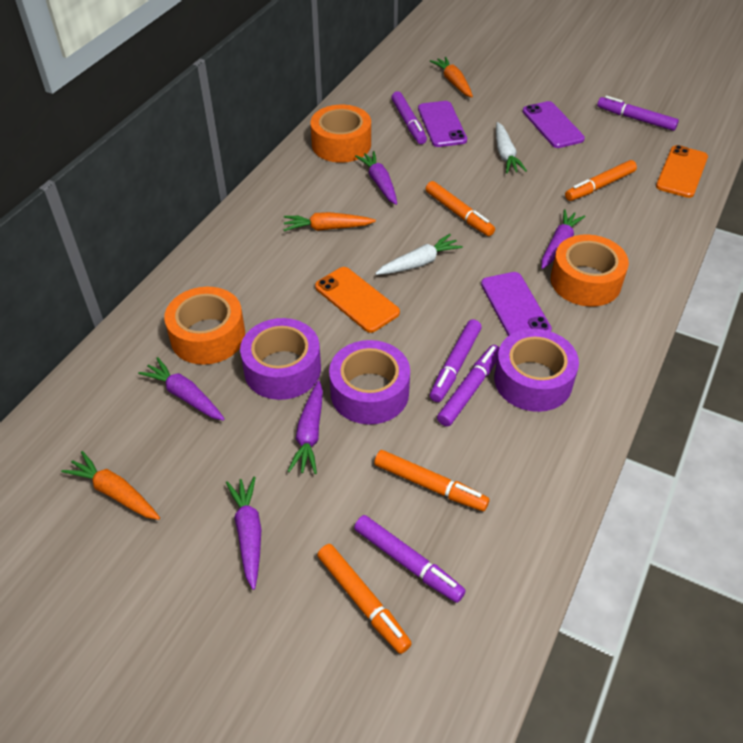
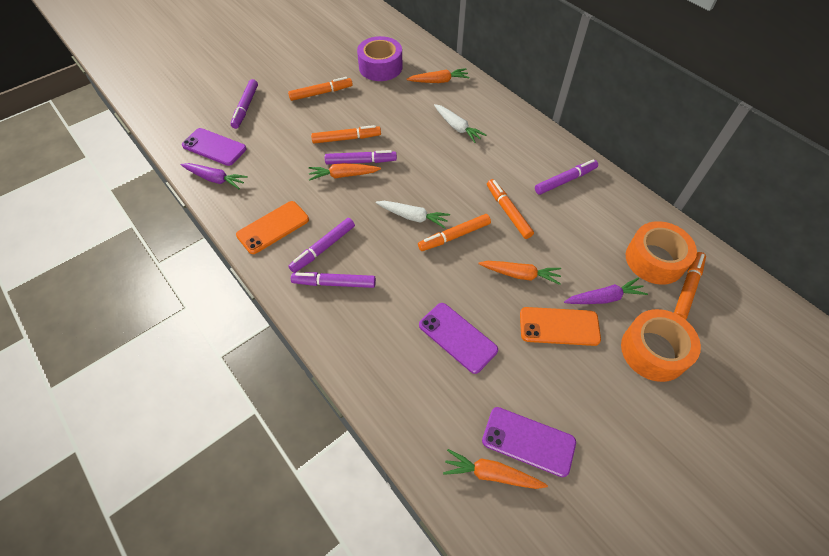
orange carrot: 3 -> 4
orange marker: 4 -> 5
orange tape: 3 -> 2
purple carrot: 5 -> 2
purple tape: 3 -> 1

